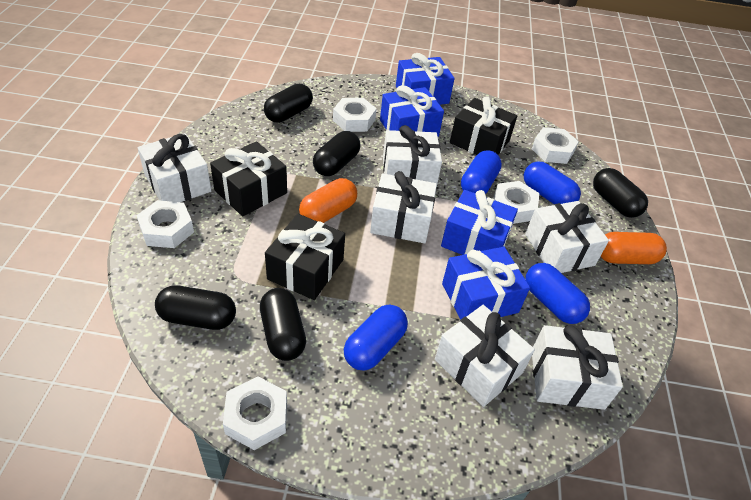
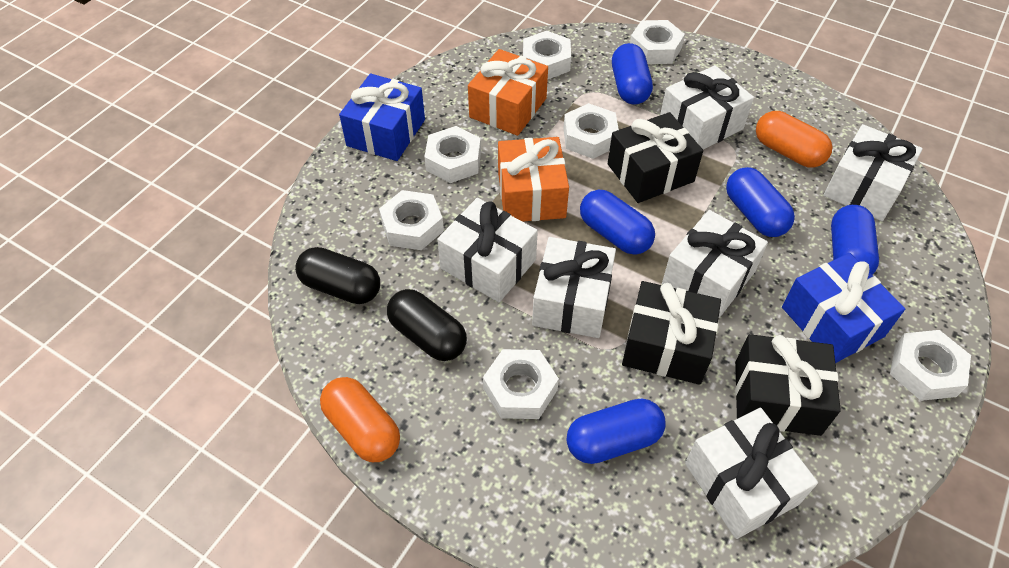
black capsule: 5 -> 2
blue capsule: 4 -> 5
blue gift: 4 -> 2
orange gift: 0 -> 2
white nut: 5 -> 7

